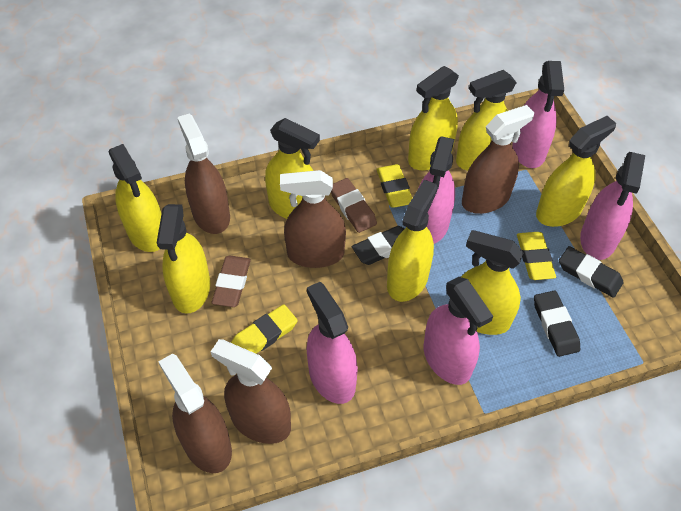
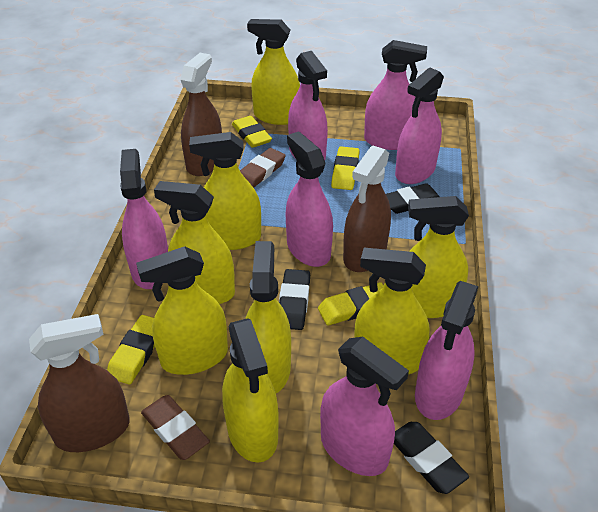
brown spray bottle: 5 -> 3
pink spray bottle: 5 -> 7
yellow eraser: 3 -> 4

